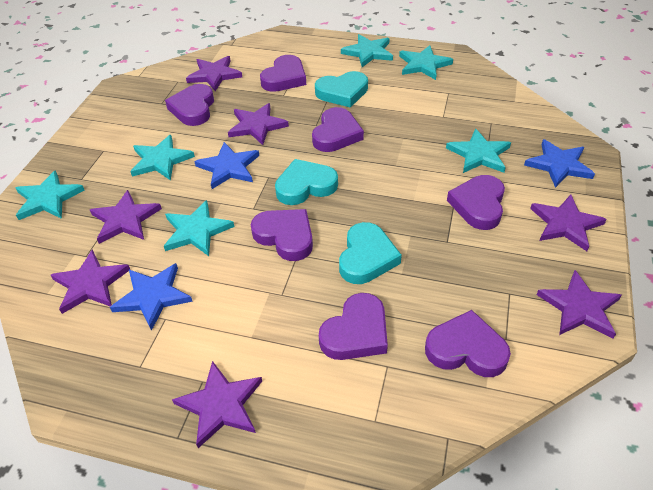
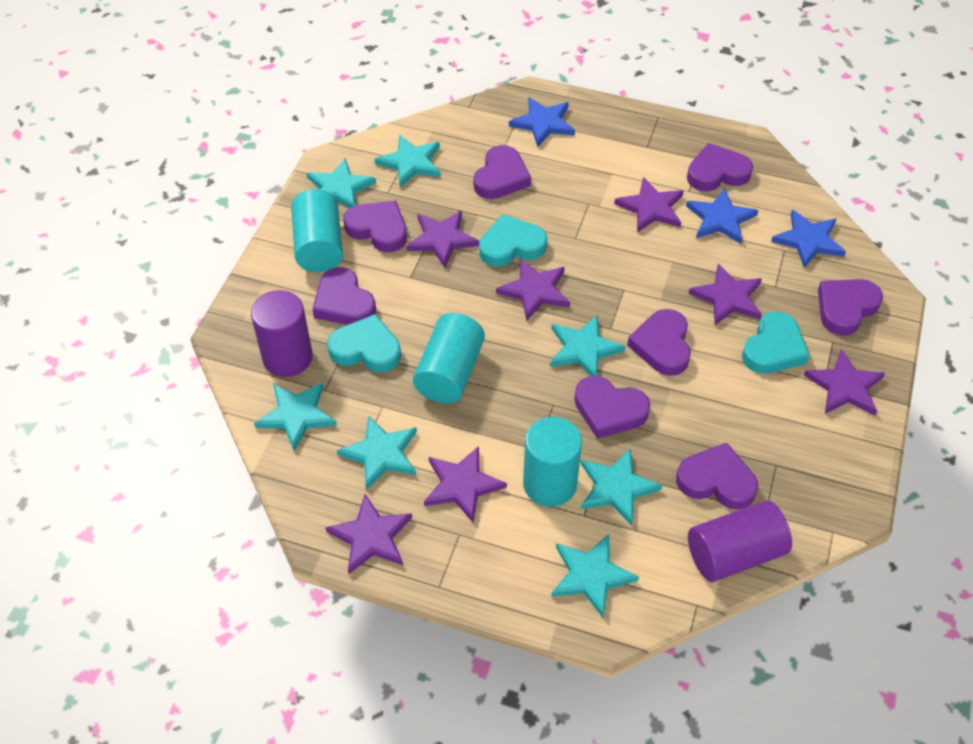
purple cylinder: 0 -> 2
purple heart: 7 -> 8
turquoise cylinder: 0 -> 3
turquoise star: 6 -> 7

